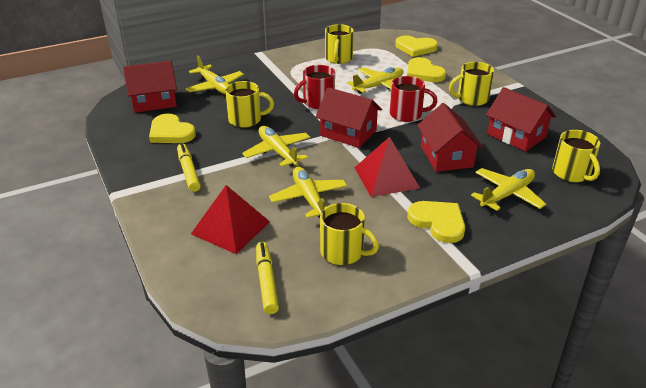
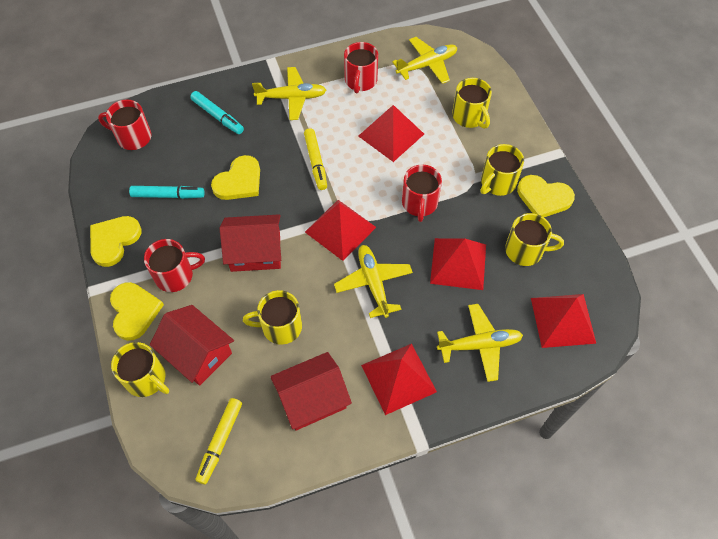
red house: 4 -> 3
red mug: 2 -> 4
red pyramid: 2 -> 5
turquoise marker: 0 -> 2
yellow plane: 5 -> 4

